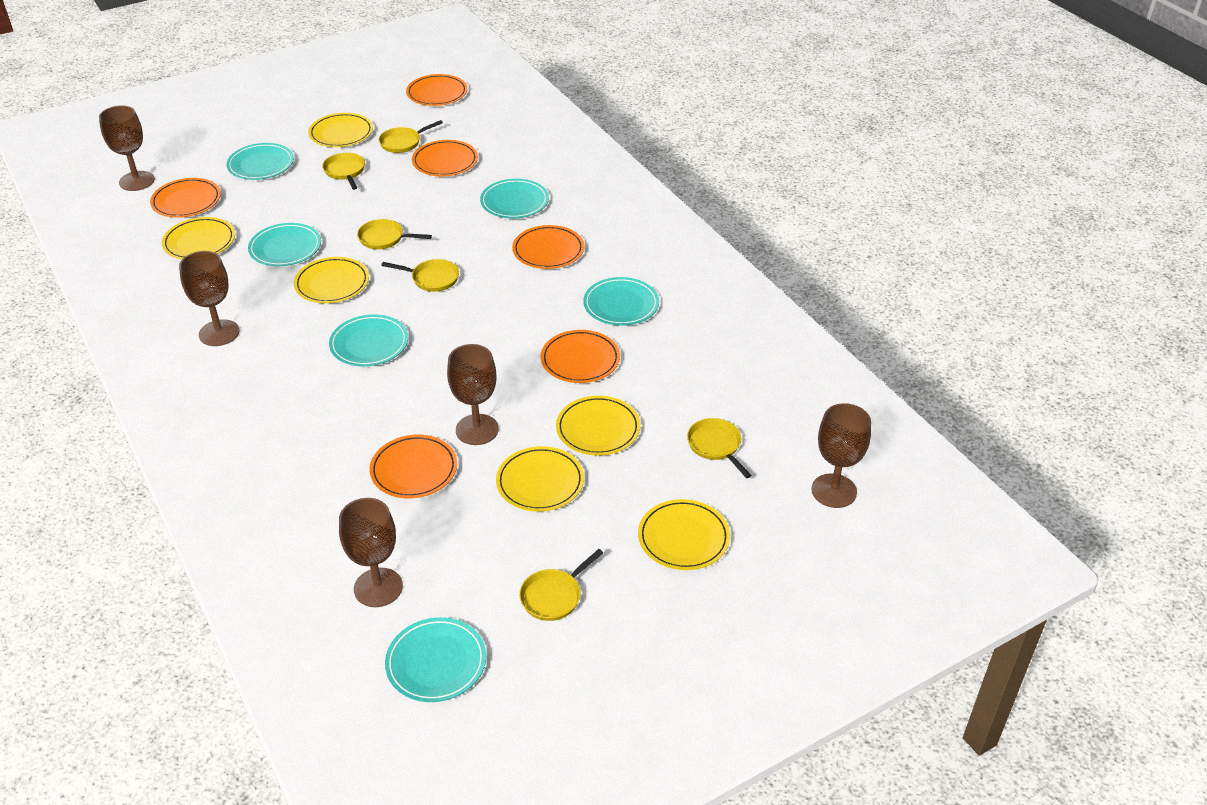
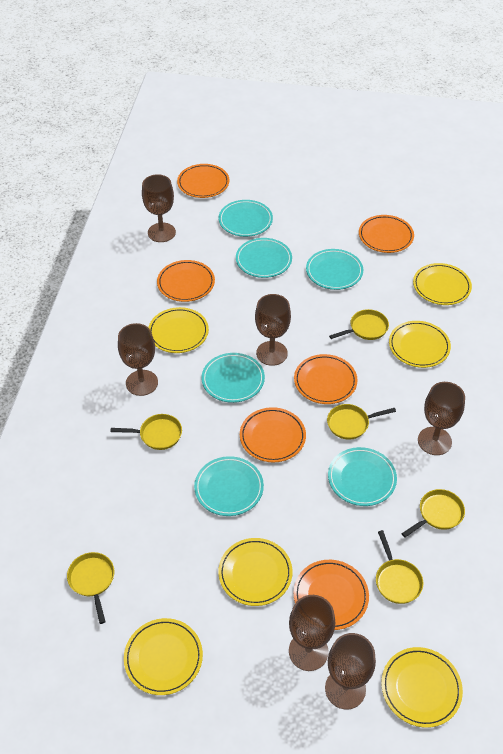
brown goblet: 5 -> 6

